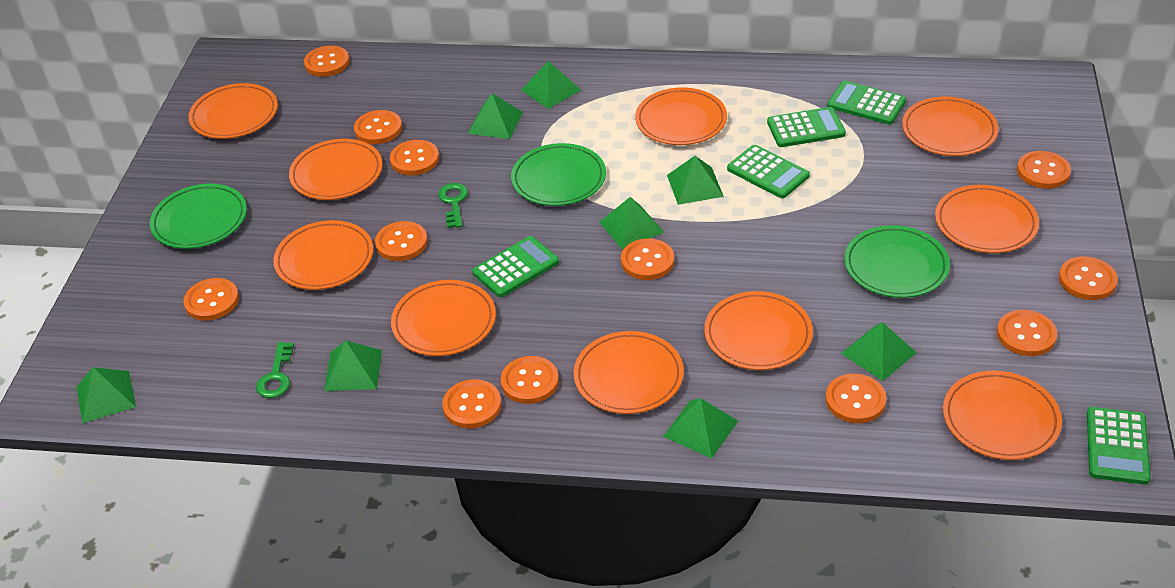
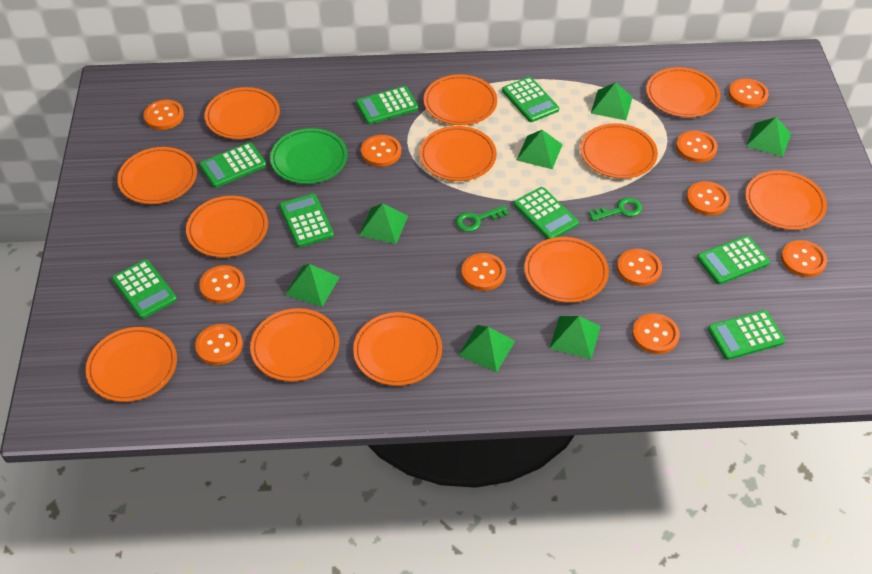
green calculator: 5 -> 8
green plate: 3 -> 1
green pyramid: 8 -> 7
orange button: 12 -> 11
orange plate: 10 -> 12

